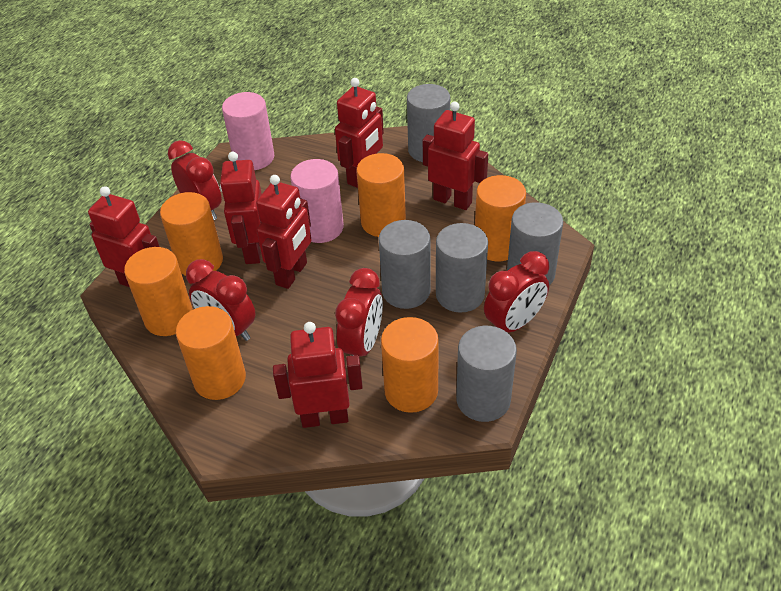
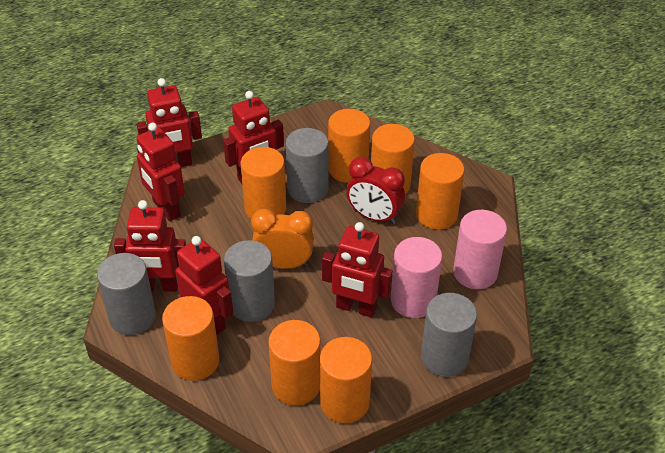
grey cylinder: 5 -> 4
orange clock: 0 -> 1
orange cylinder: 6 -> 7
red clock: 4 -> 1

